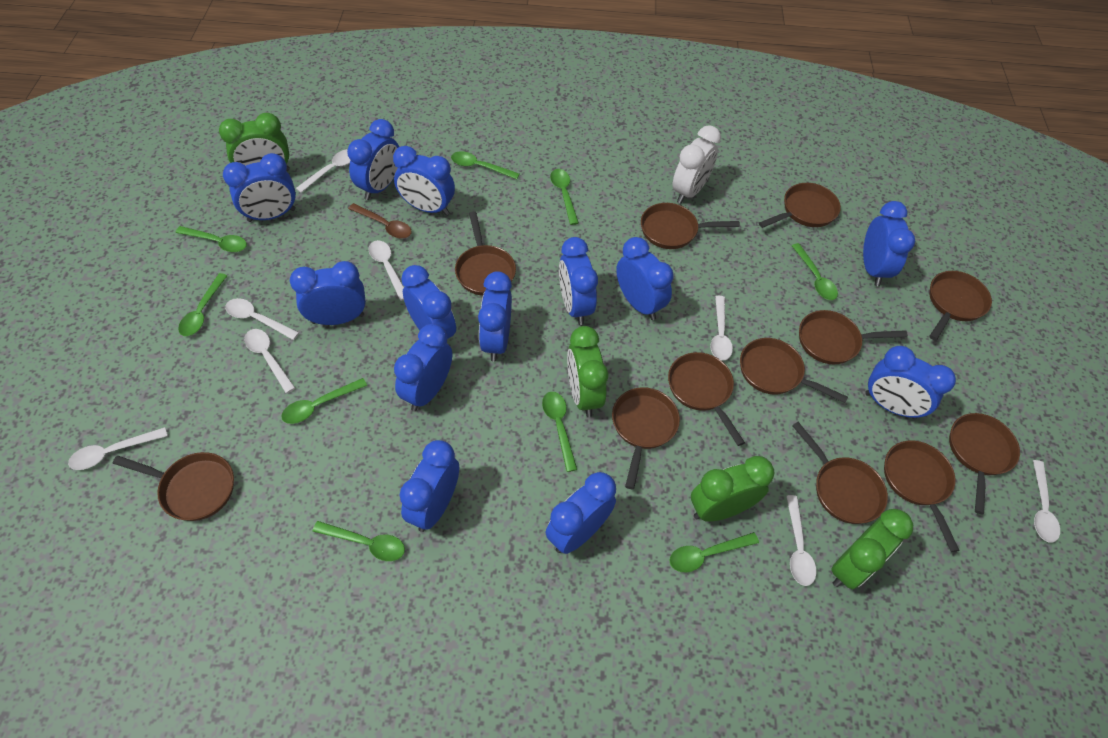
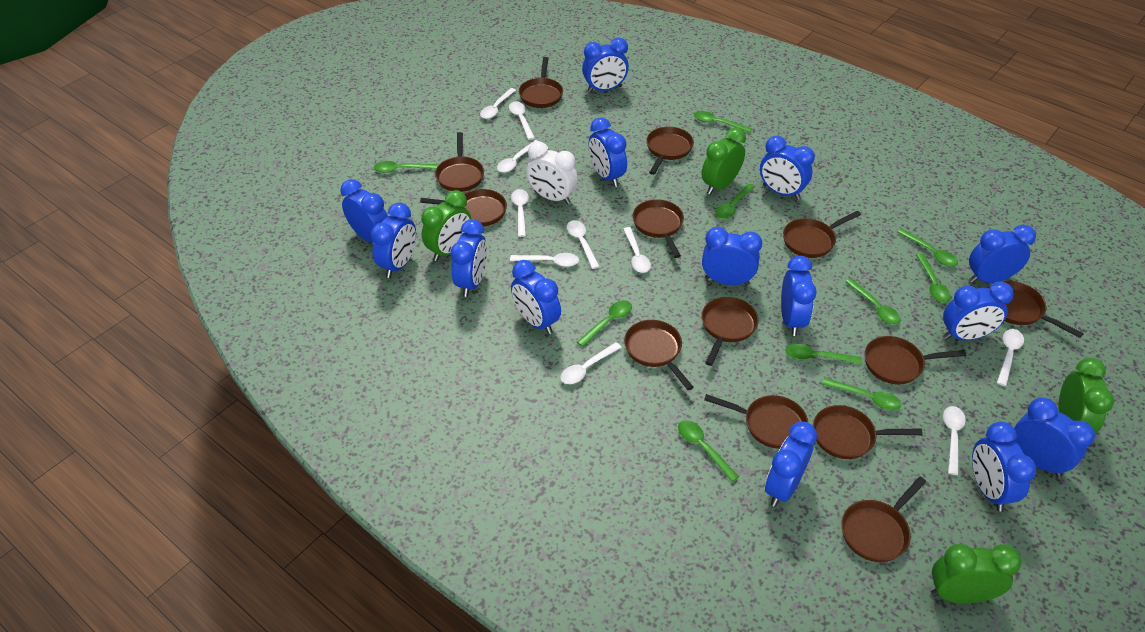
blue clock: 13 -> 14
brown pan: 12 -> 13
brown spoon: 1 -> 0
green spoon: 9 -> 10
white spoon: 8 -> 10

